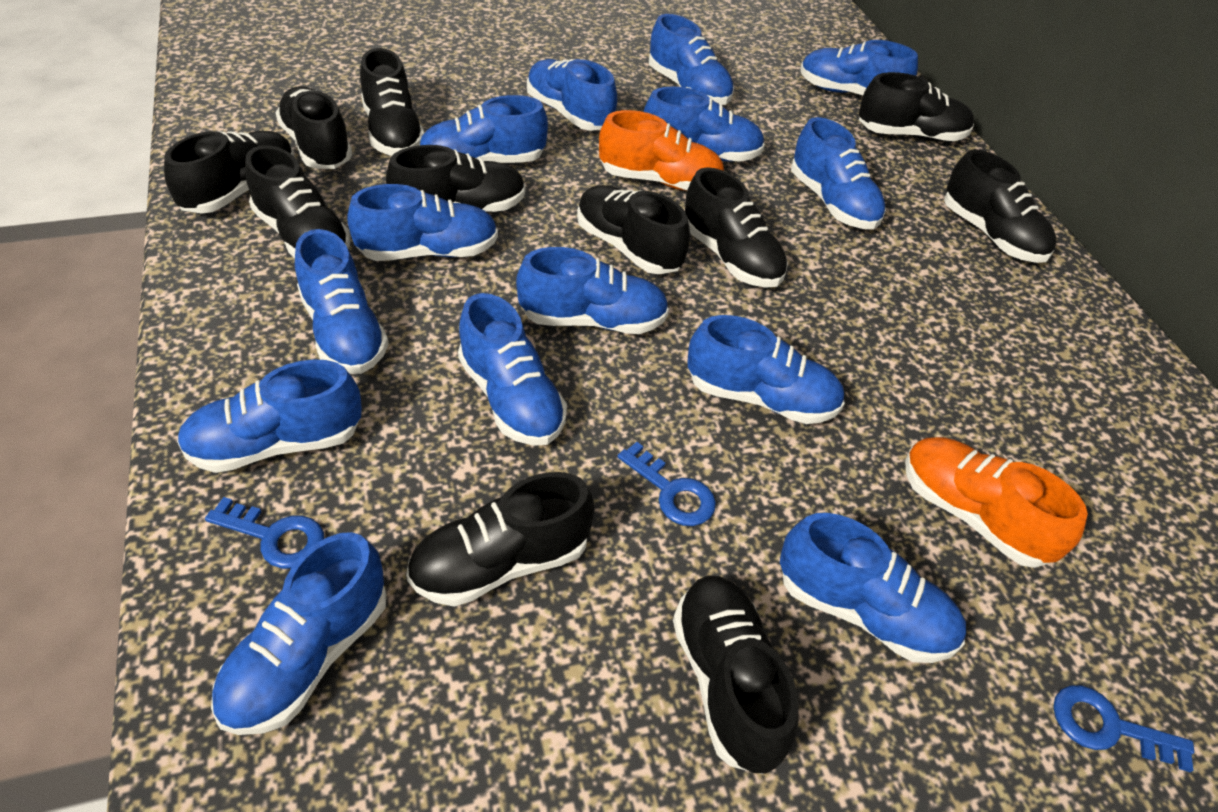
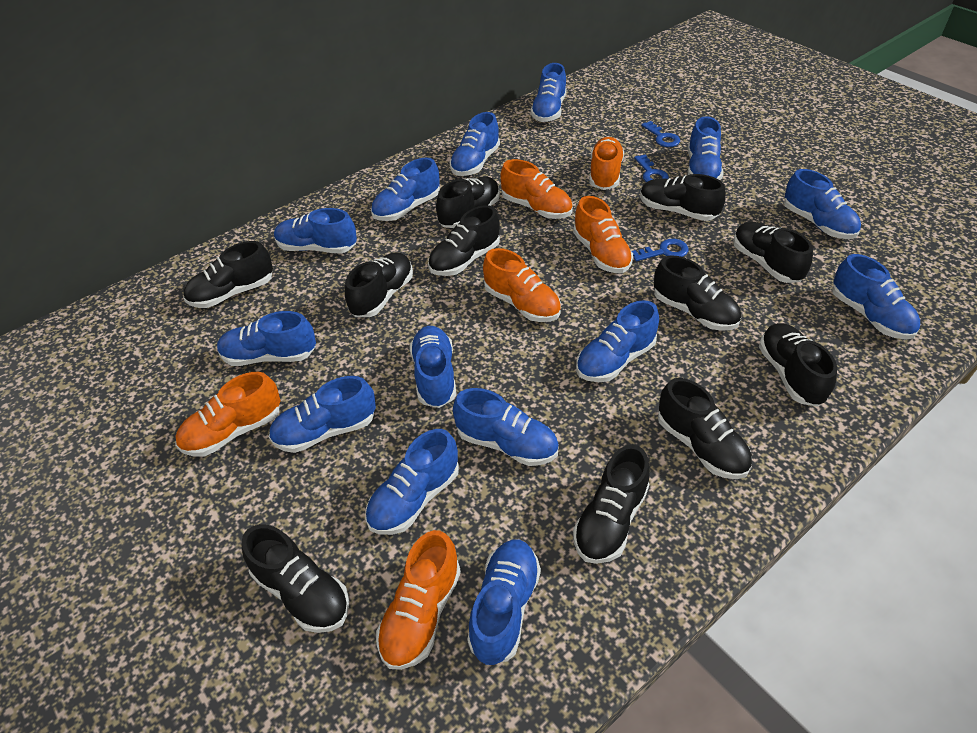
orange shoe: 2 -> 6

